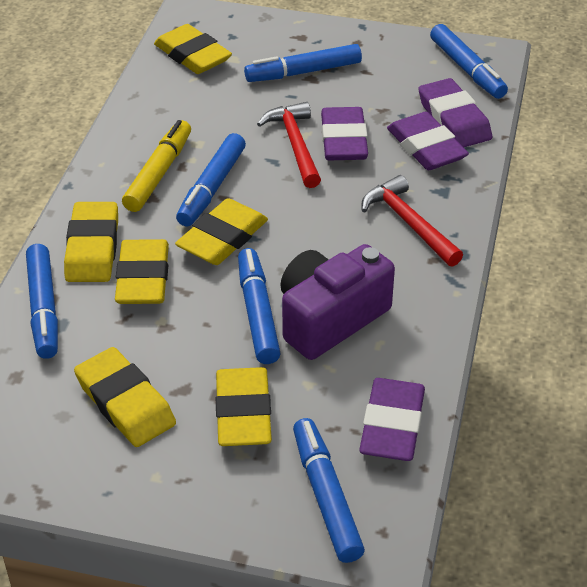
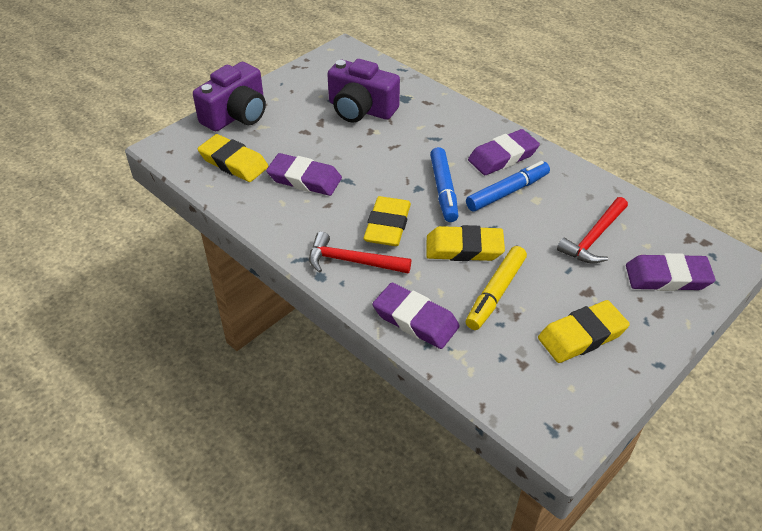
blue marker: 6 -> 2
purple camera: 1 -> 2
yellow eraser: 6 -> 4

